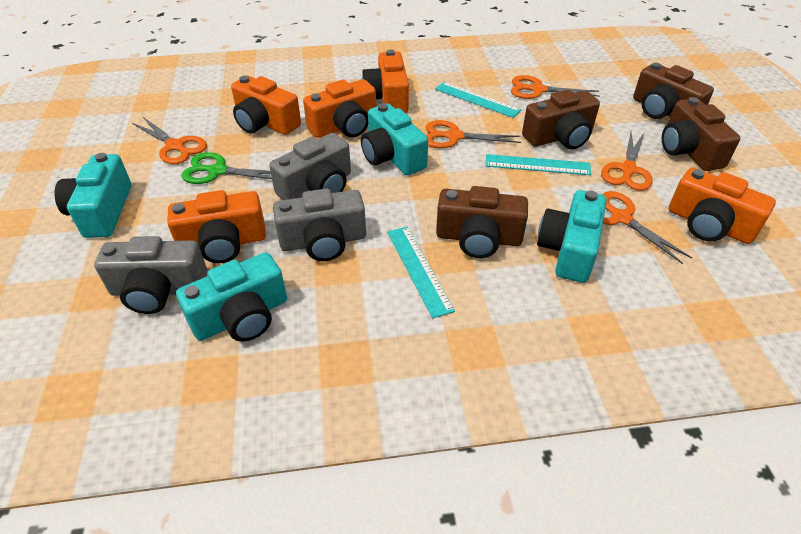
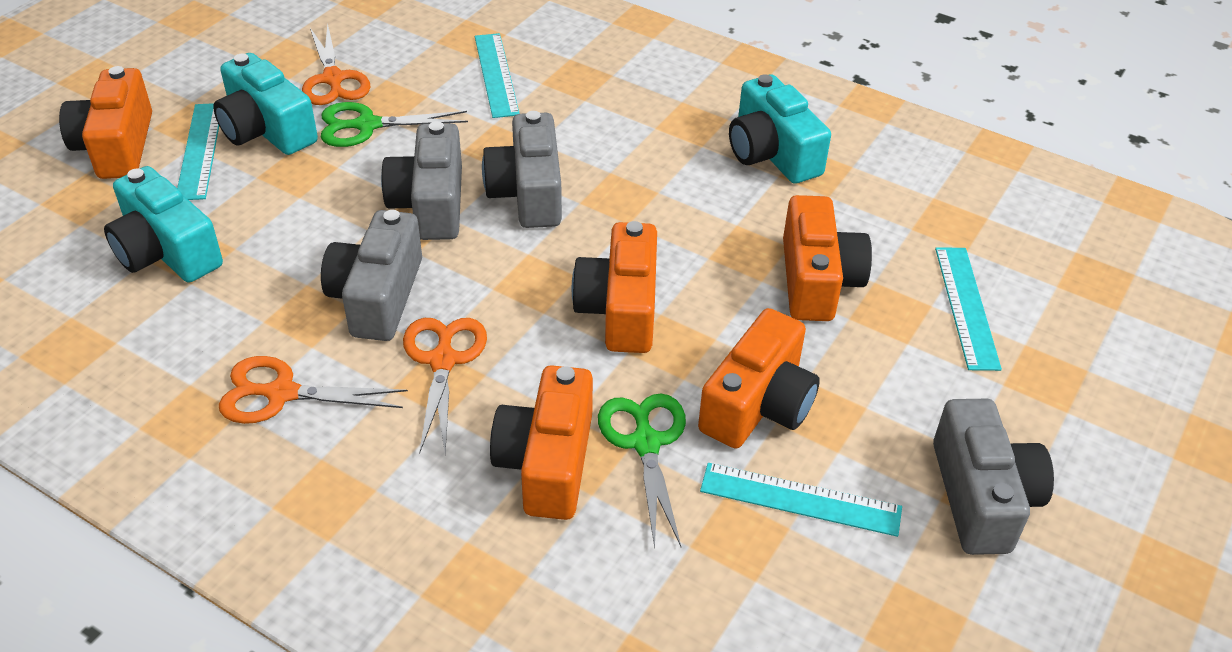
brown camera: 4 -> 0
green scissors: 1 -> 2
grey camera: 3 -> 4
orange scissors: 5 -> 3
turquoise camera: 4 -> 3
turquoise ruler: 3 -> 4

